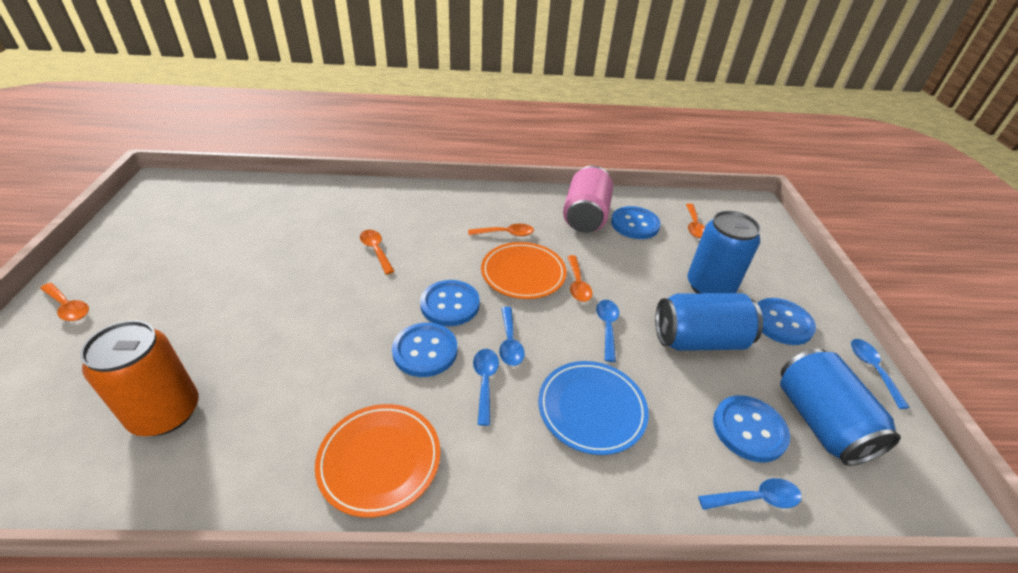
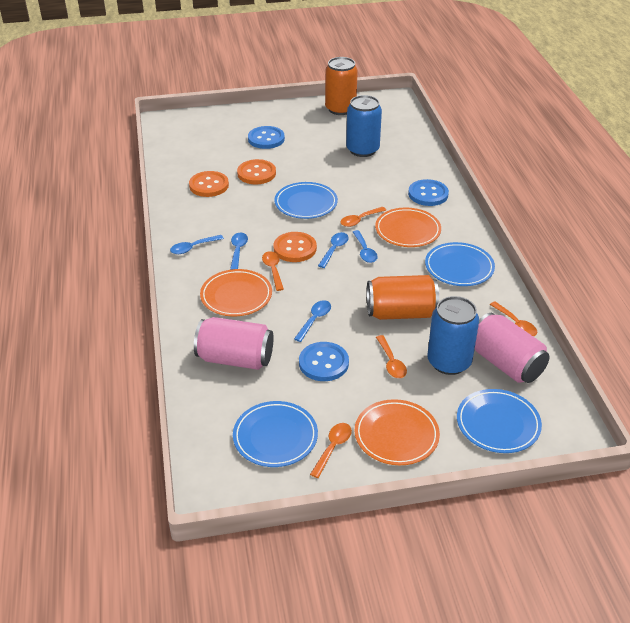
blue button: 5 -> 3
blue can: 3 -> 2
blue plate: 1 -> 4
orange button: 0 -> 3
orange can: 1 -> 2
orange plate: 2 -> 3
pink can: 1 -> 2

